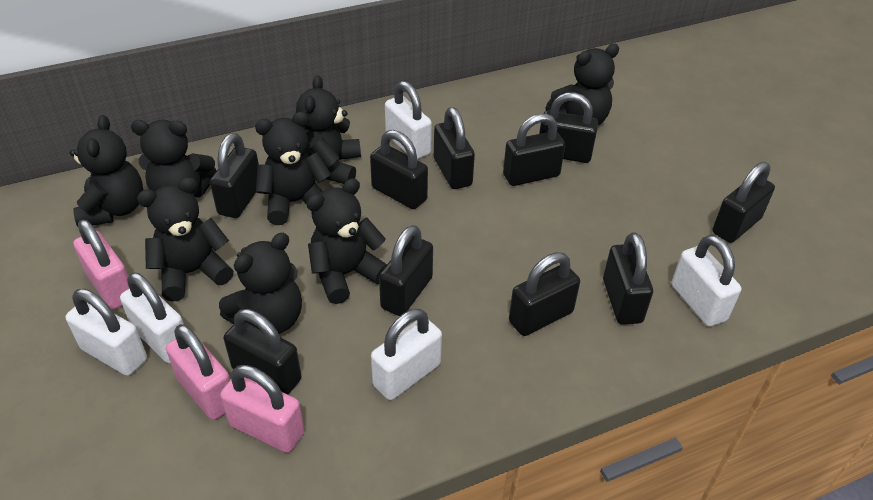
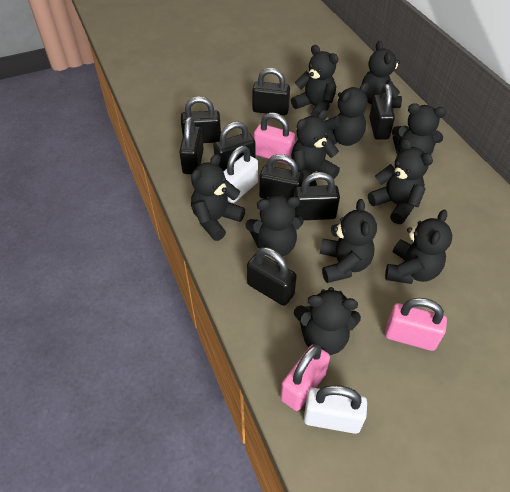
black padlock: 10 -> 8
black teddy bear: 8 -> 11
white padlock: 5 -> 2

